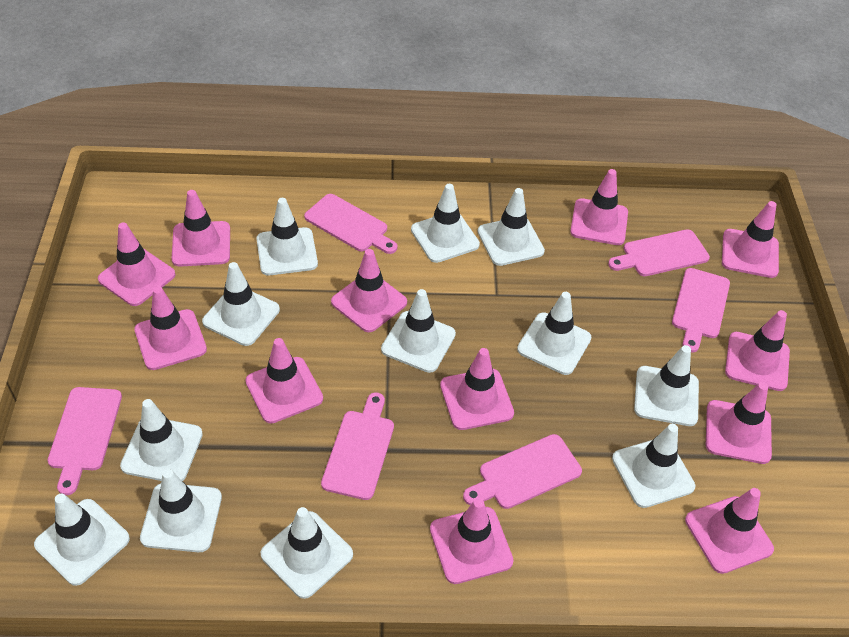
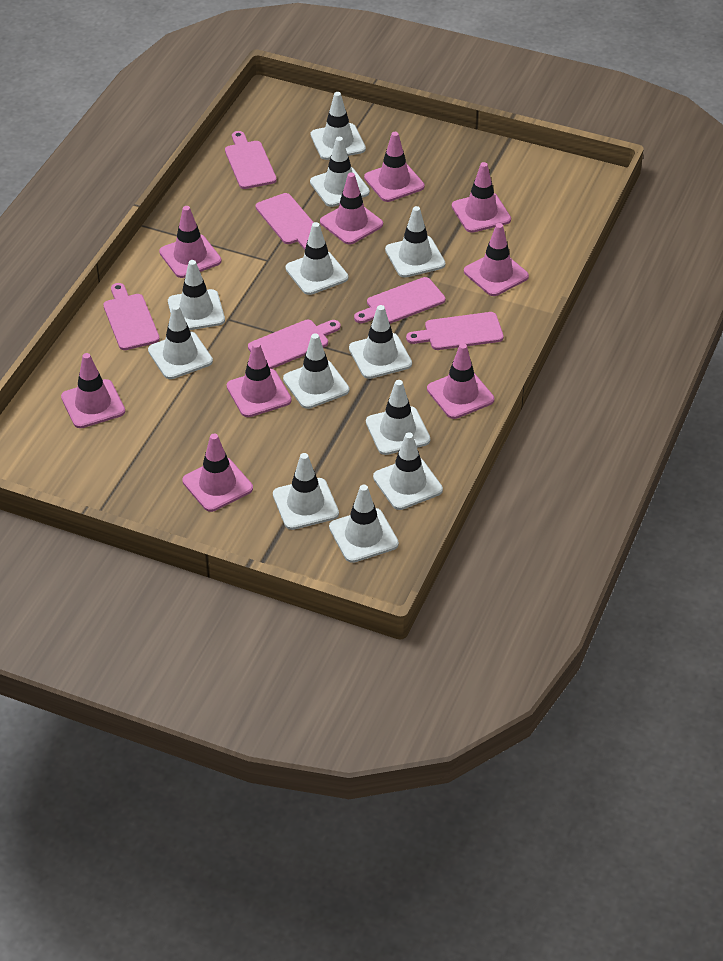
pink traffic cone: 12 -> 9

